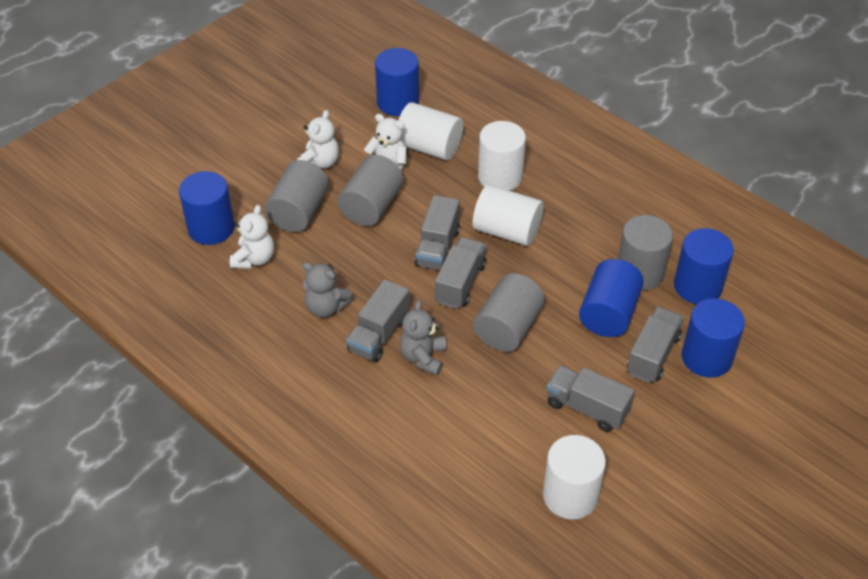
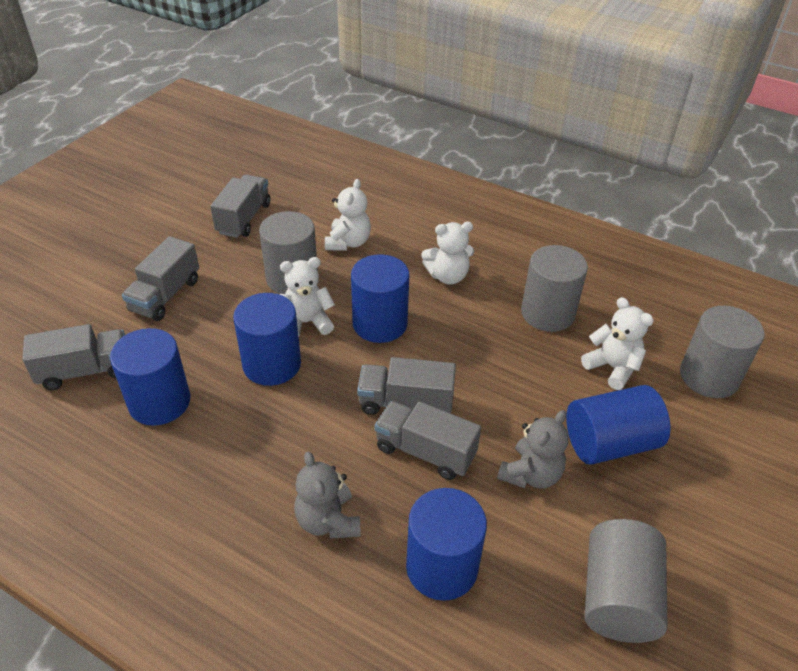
white cylinder: 4 -> 0
white teddy bear: 3 -> 4

